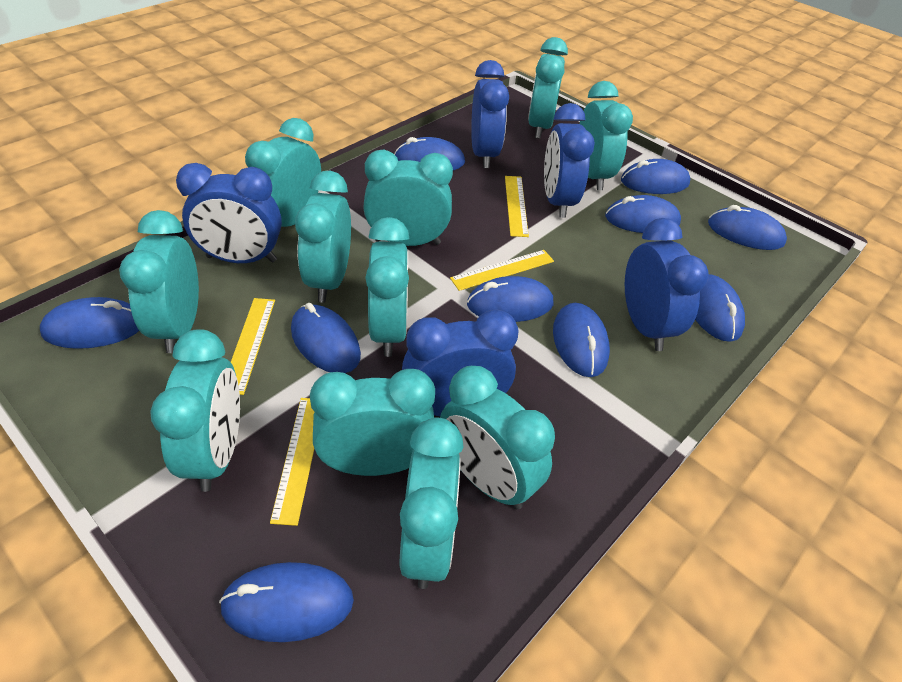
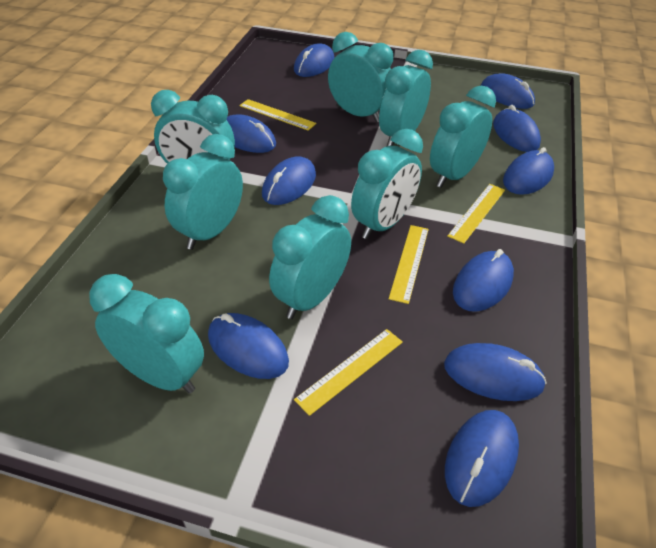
blue clock: 5 -> 0
turquoise clock: 11 -> 8

